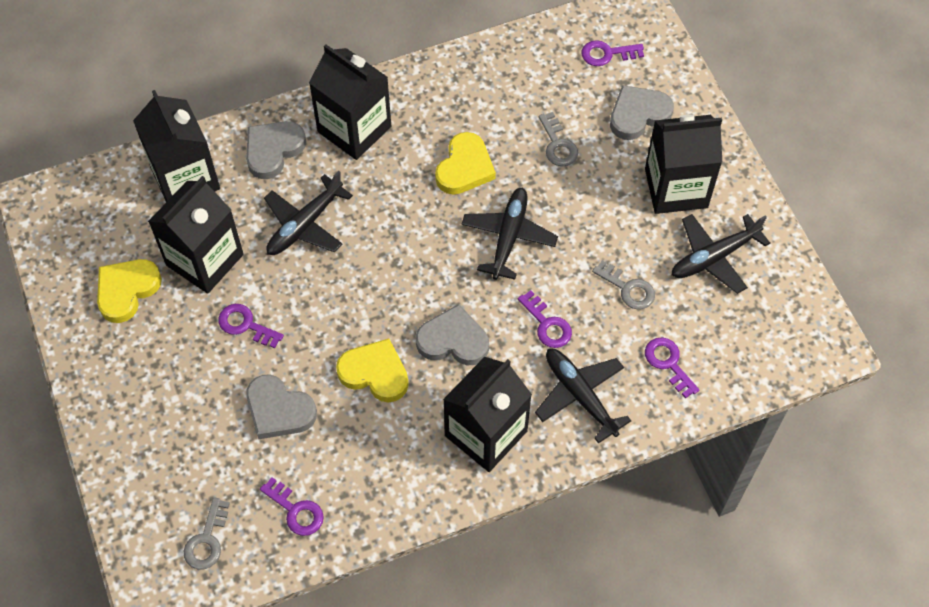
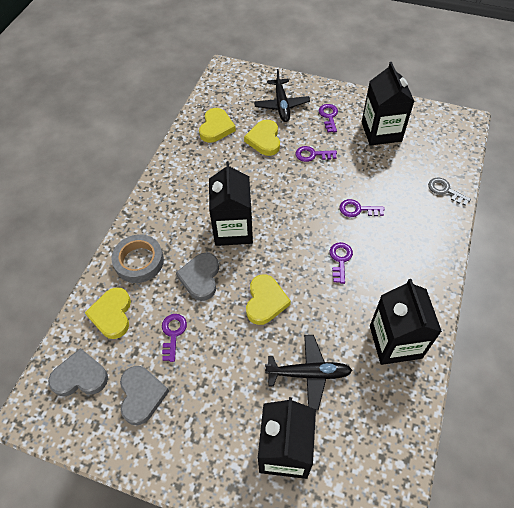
black carton: 5 -> 4
black plane: 4 -> 2
grey heart: 4 -> 3
grey key: 3 -> 1
grey tape: 0 -> 1
yellow heart: 3 -> 4

